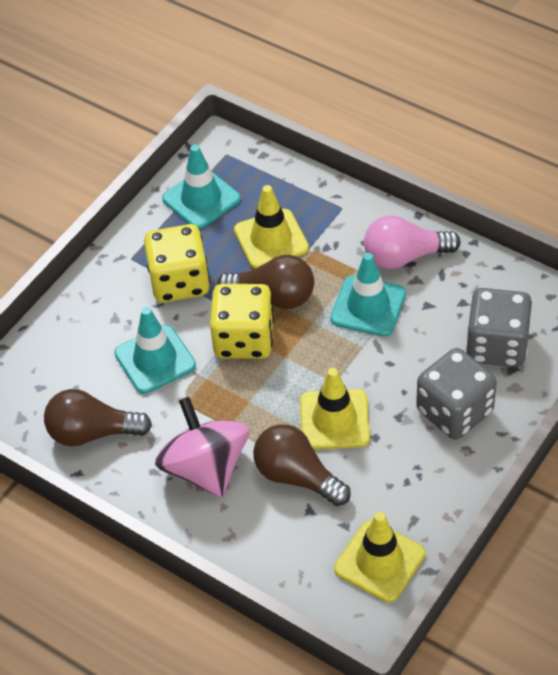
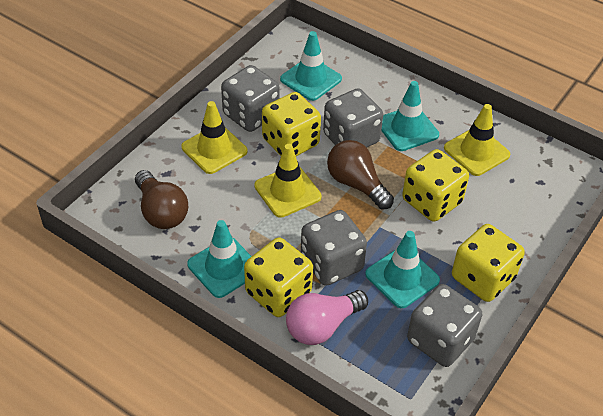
brown light bulb: 3 -> 2
grey dice: 2 -> 4
pink spinning top: 1 -> 0
turquoise traffic cone: 3 -> 4
yellow dice: 2 -> 4

